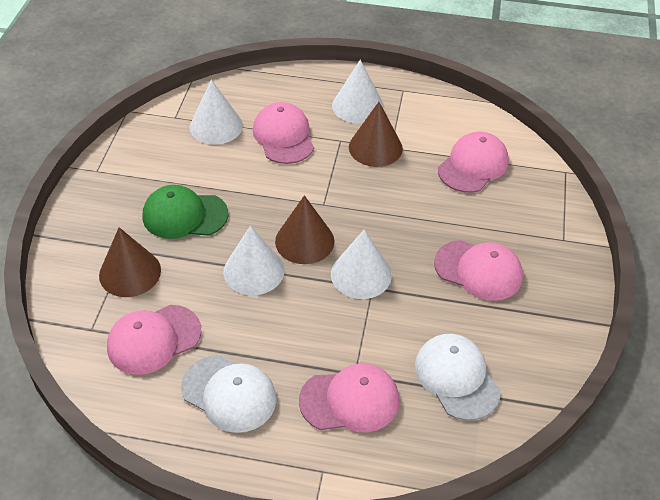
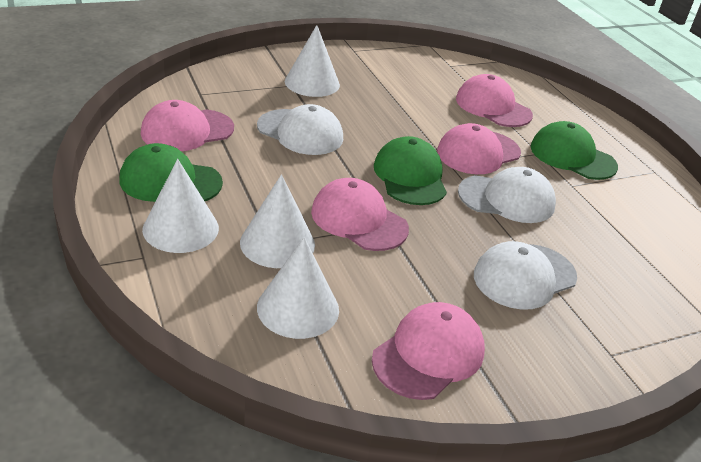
brown cone: 3 -> 0
green cap: 1 -> 3
white cap: 2 -> 3

